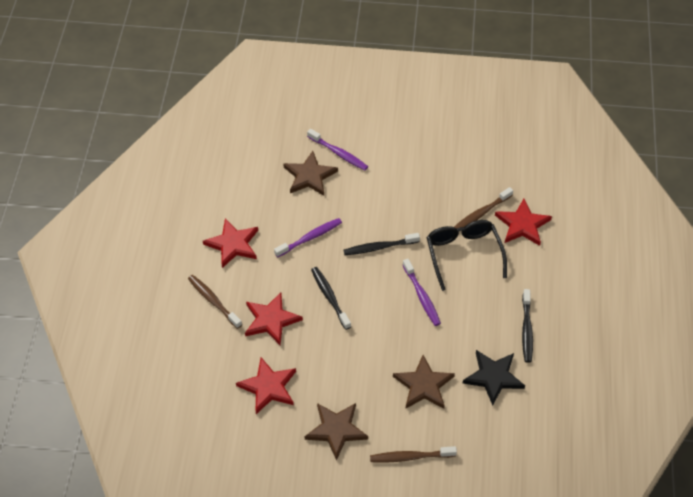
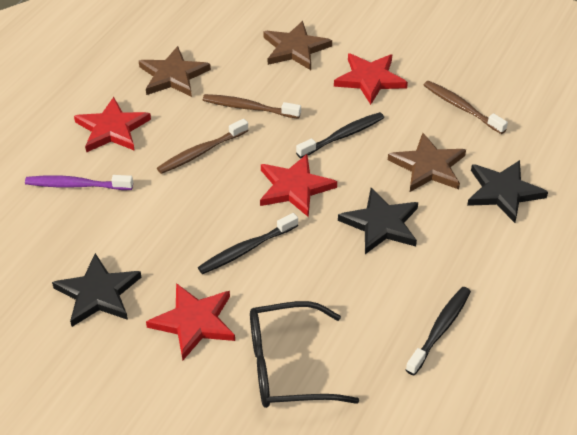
black star: 1 -> 3
purple toothbrush: 3 -> 1

